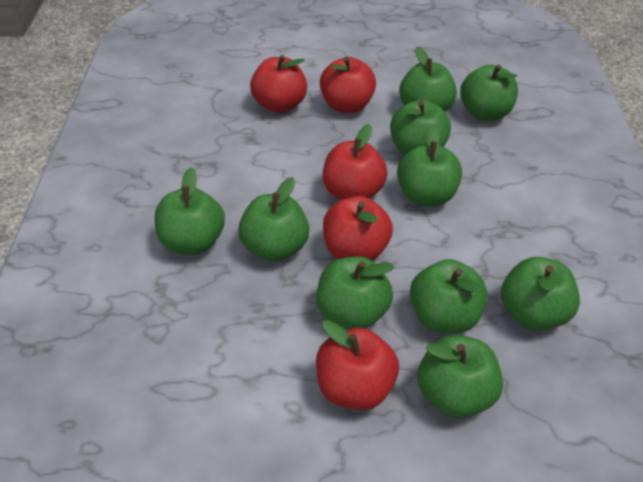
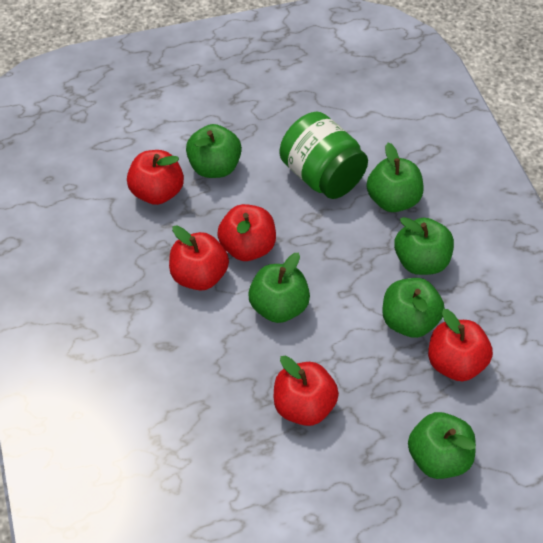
green apple: 10 -> 6
green jar: 0 -> 1

